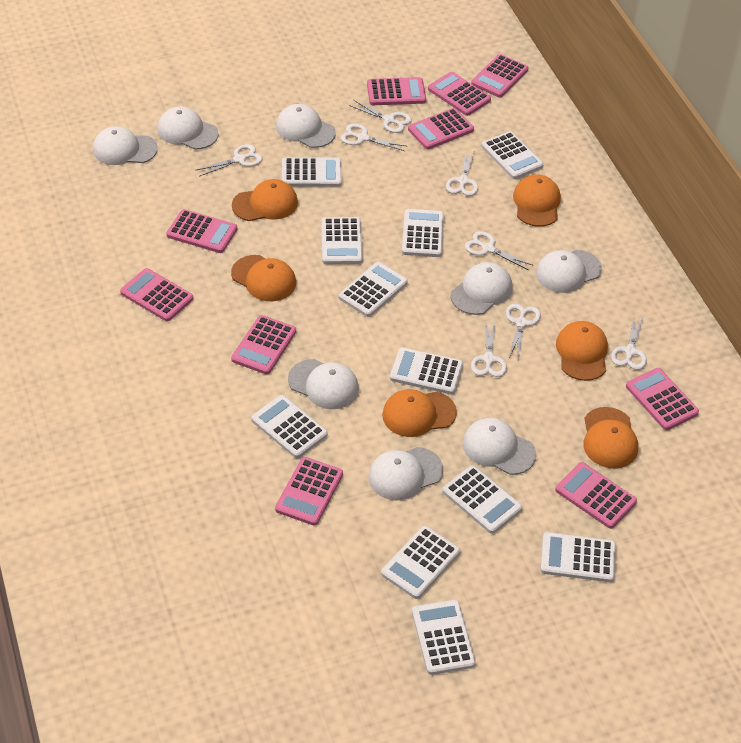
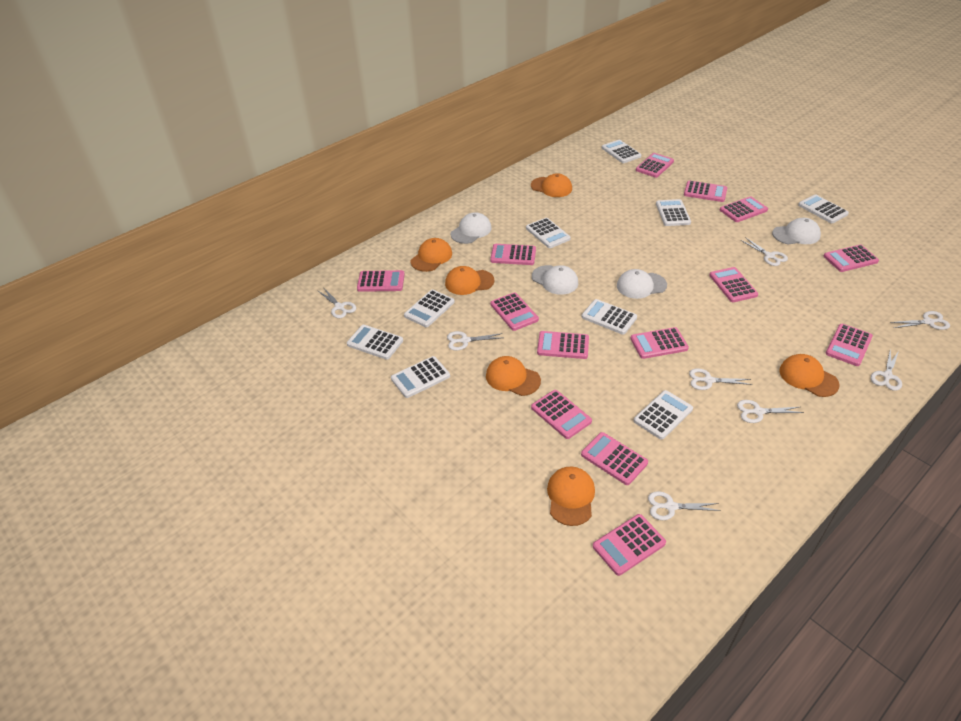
pink calculator: 10 -> 14
white calculator: 11 -> 9
white cap: 8 -> 4

